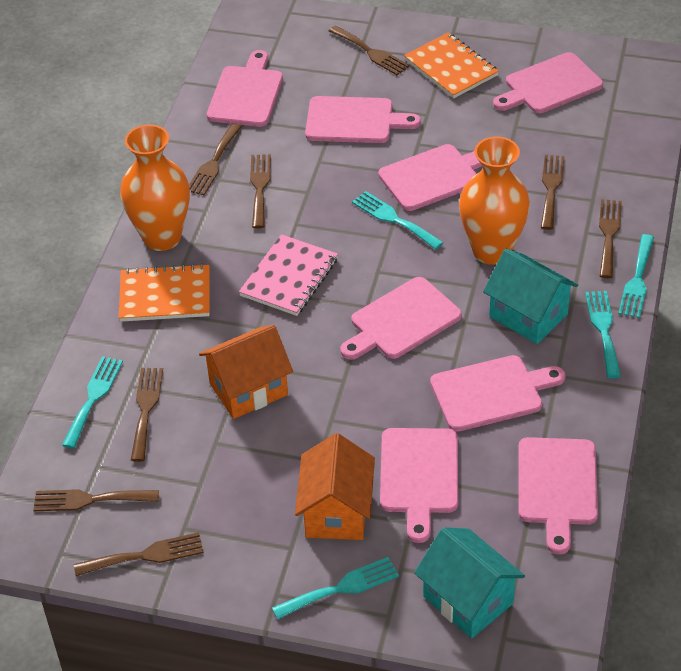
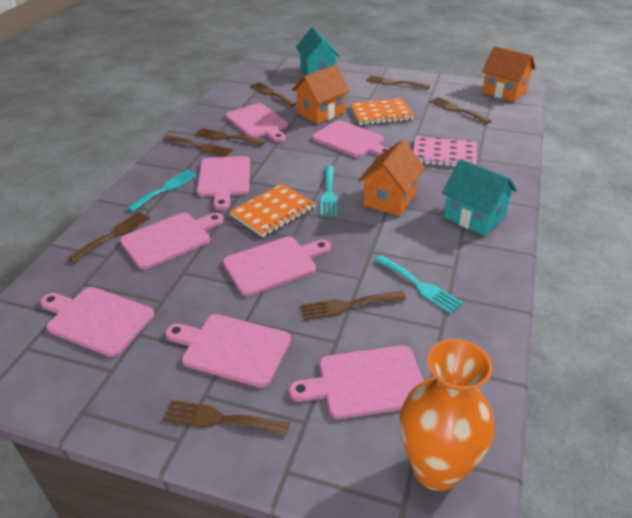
orange house: 2 -> 3
orange vase: 2 -> 1
turquoise fork: 5 -> 3

